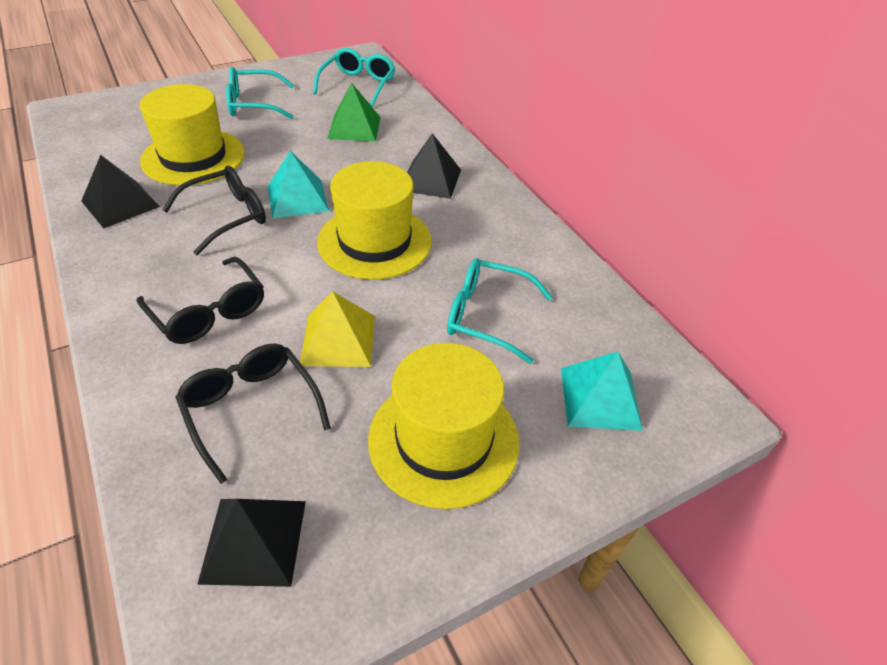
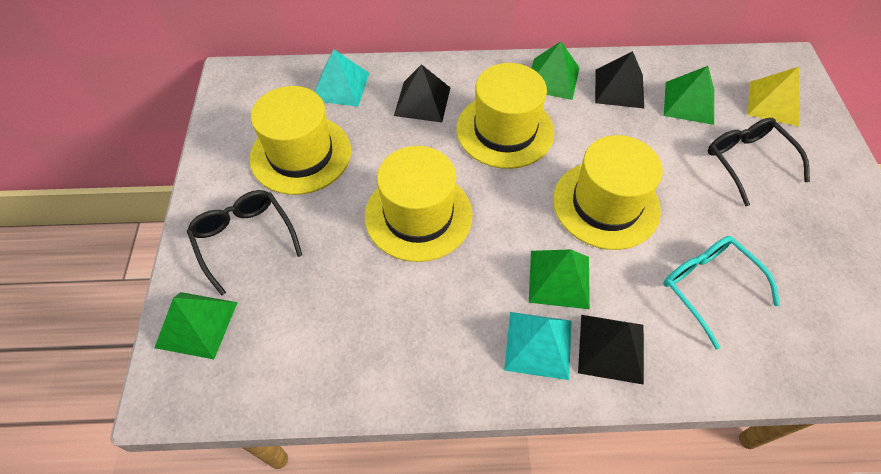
black glasses: 3 -> 2
green pyramid: 1 -> 4
turquoise glasses: 3 -> 1
yellow hat: 3 -> 4

